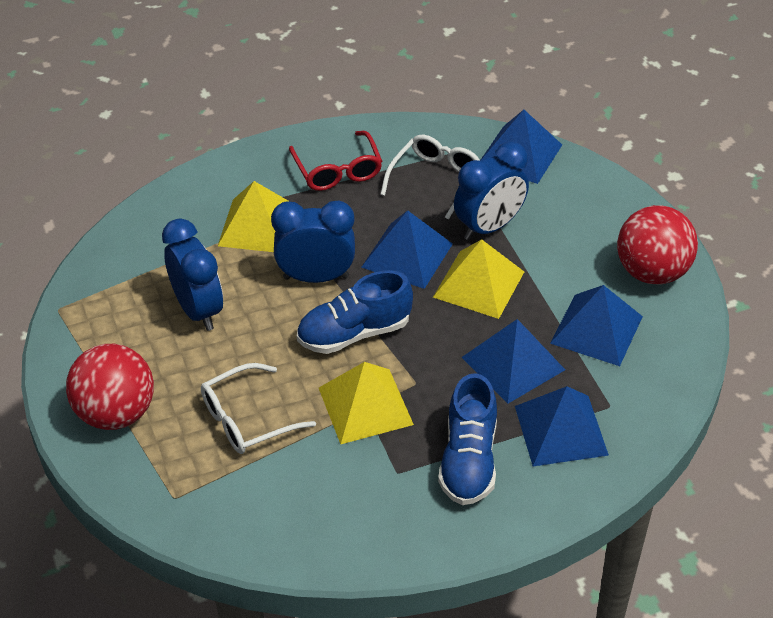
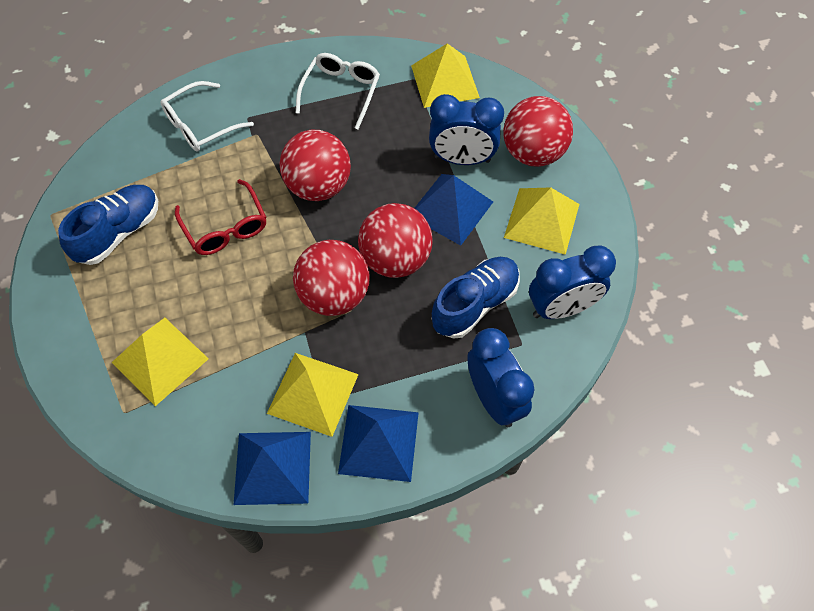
blue pyramid: 5 -> 3
red ball: 2 -> 4
yellow pyramid: 3 -> 4

